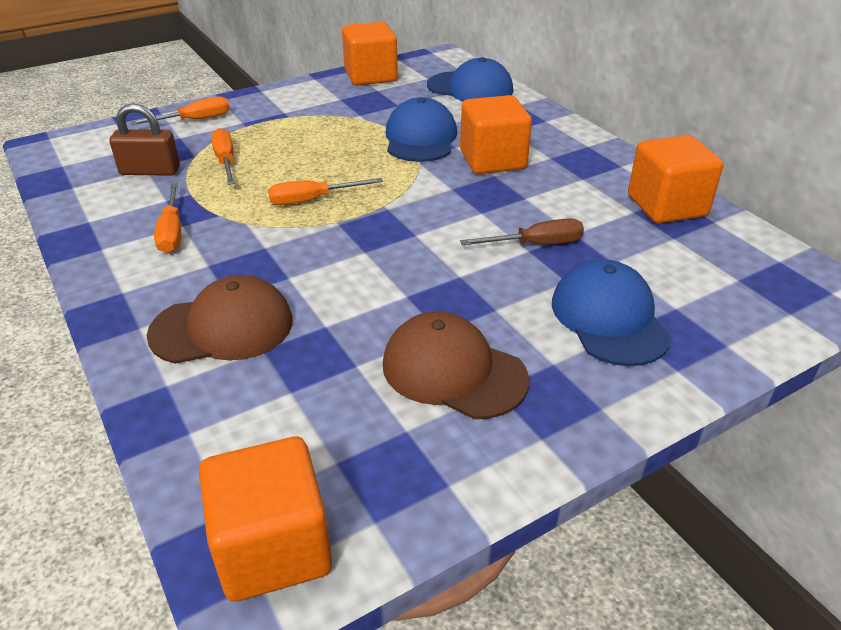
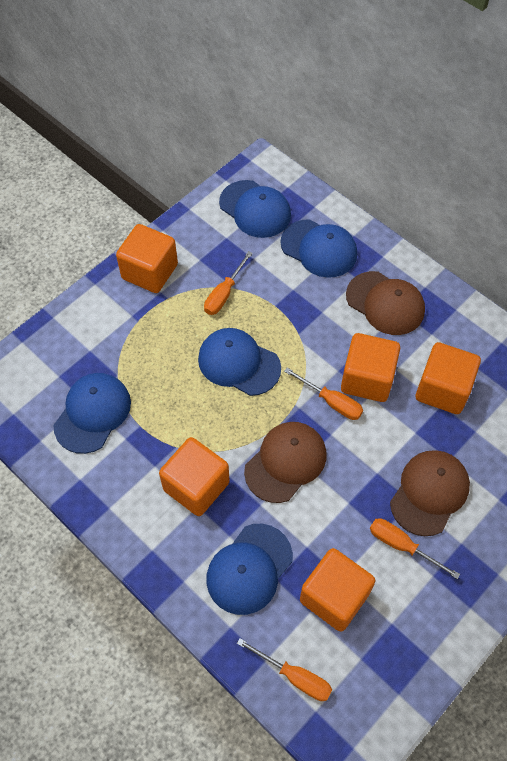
blue cap: 3 -> 5
brown cap: 2 -> 3
brown padlock: 1 -> 0
brown screwdriver: 1 -> 0
orange cube: 4 -> 5

